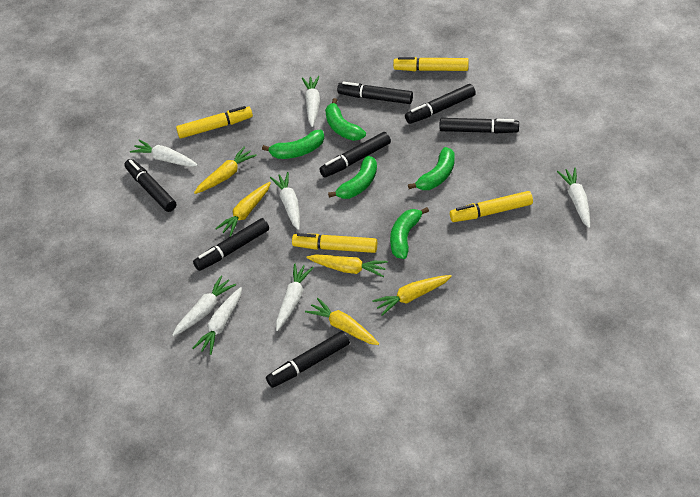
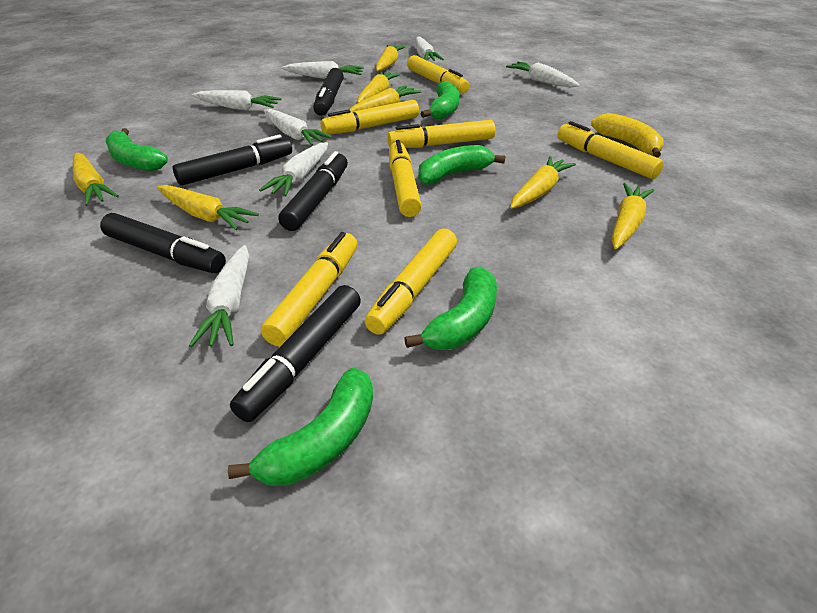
black marker: 7 -> 5
yellow banana: 0 -> 1
yellow carrot: 5 -> 7
yellow marker: 4 -> 7

